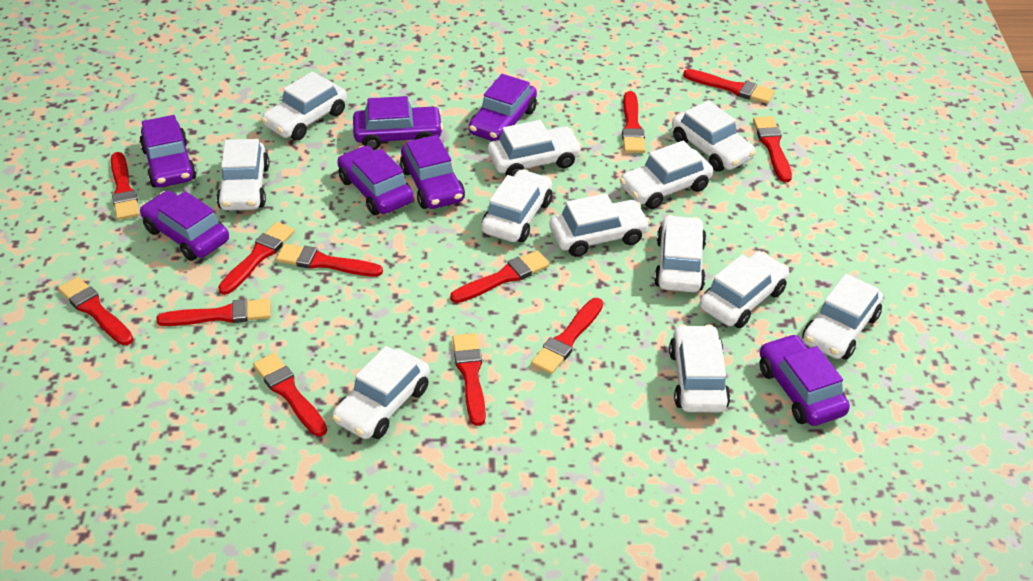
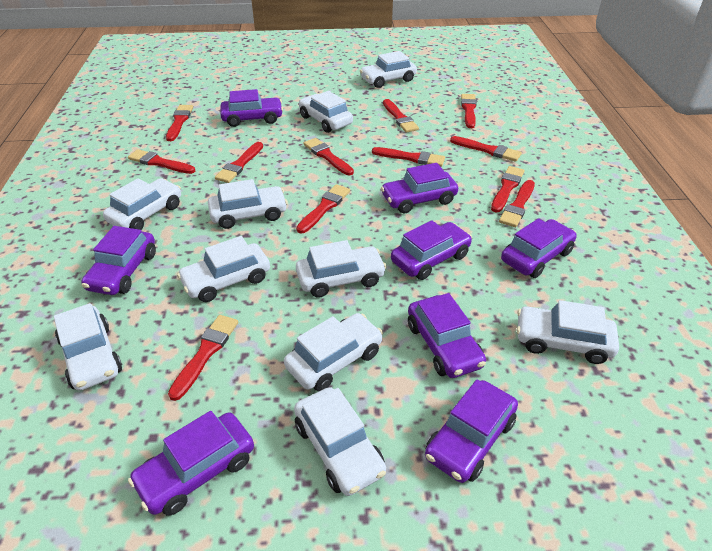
purple car: 7 -> 8
white car: 12 -> 10

